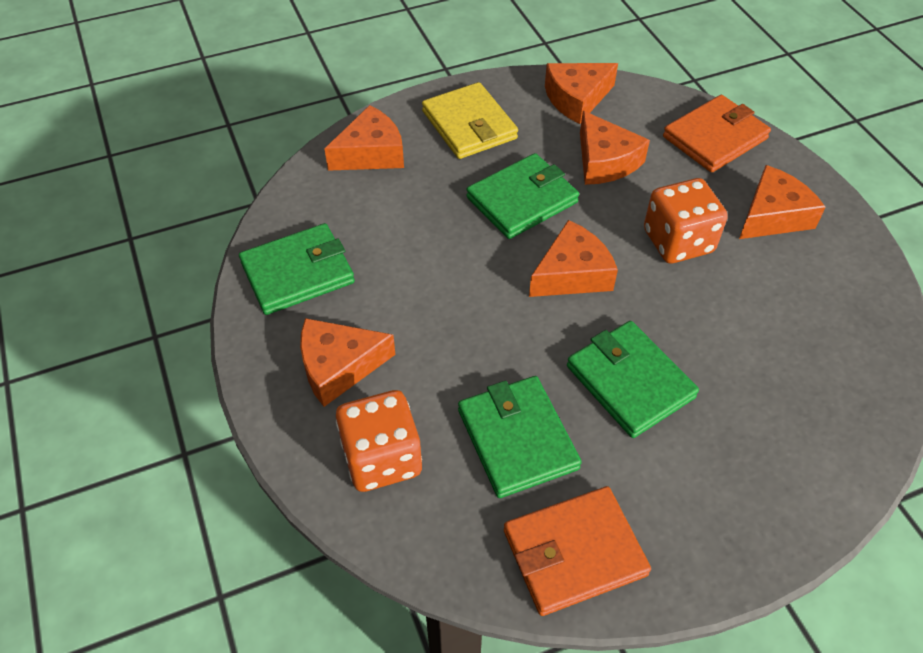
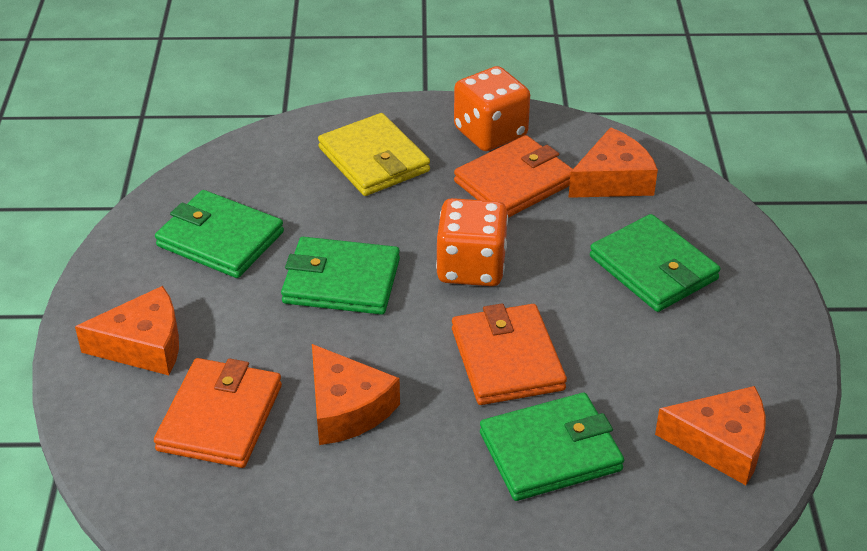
orange cheese: 6 -> 4
orange wallet: 2 -> 3

